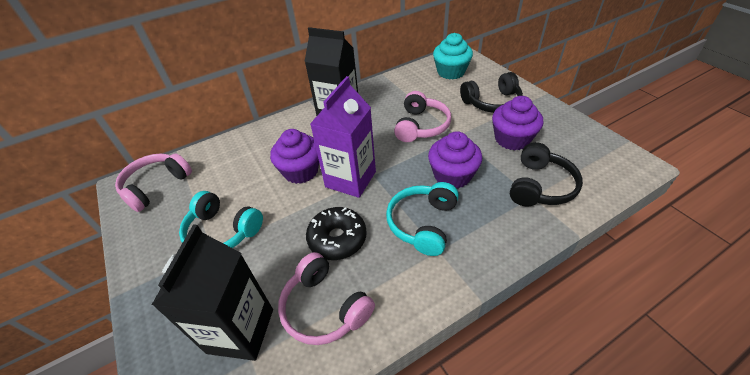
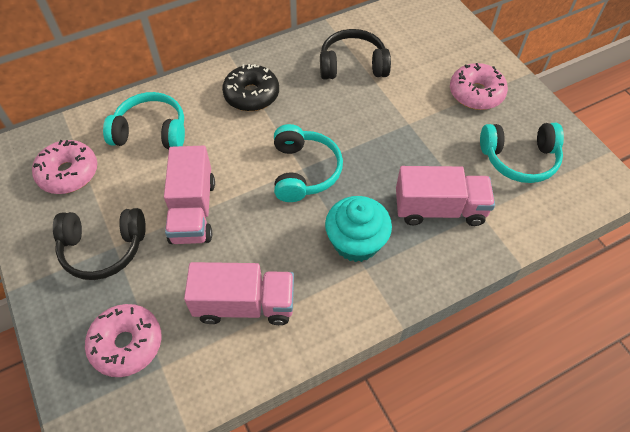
black carton: 2 -> 0
pink donut: 0 -> 3
pink headphones: 3 -> 0
pink truck: 0 -> 3
purple carton: 1 -> 0
purple cupcake: 3 -> 0
turquoise headphones: 2 -> 3

